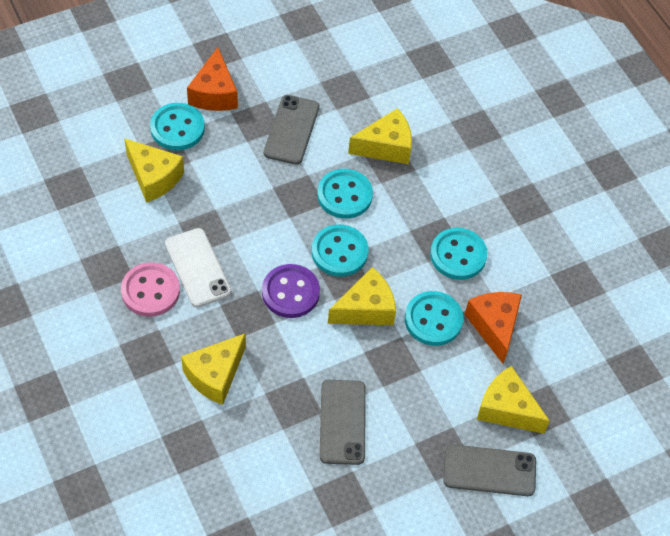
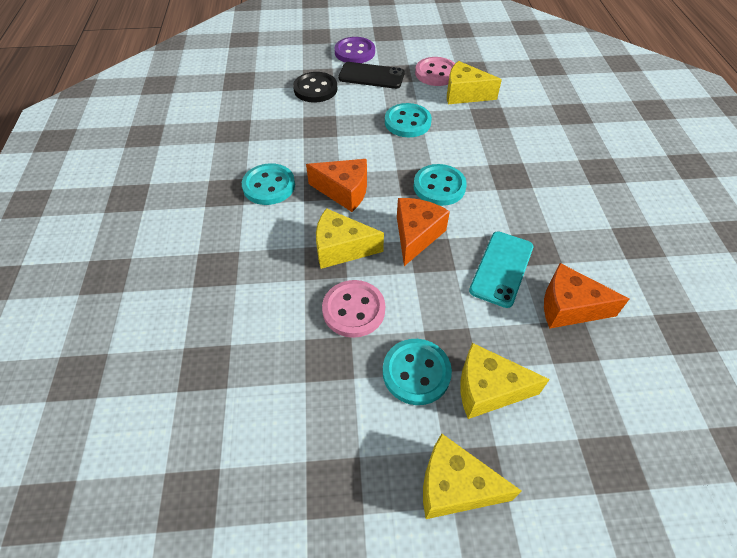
black button: 0 -> 1
black phone: 0 -> 1
grey phone: 3 -> 0
orange cheese: 2 -> 3
pink button: 1 -> 2
turquoise button: 5 -> 4
turquoise phone: 0 -> 1
white phone: 1 -> 0
yellow cheese: 5 -> 4

